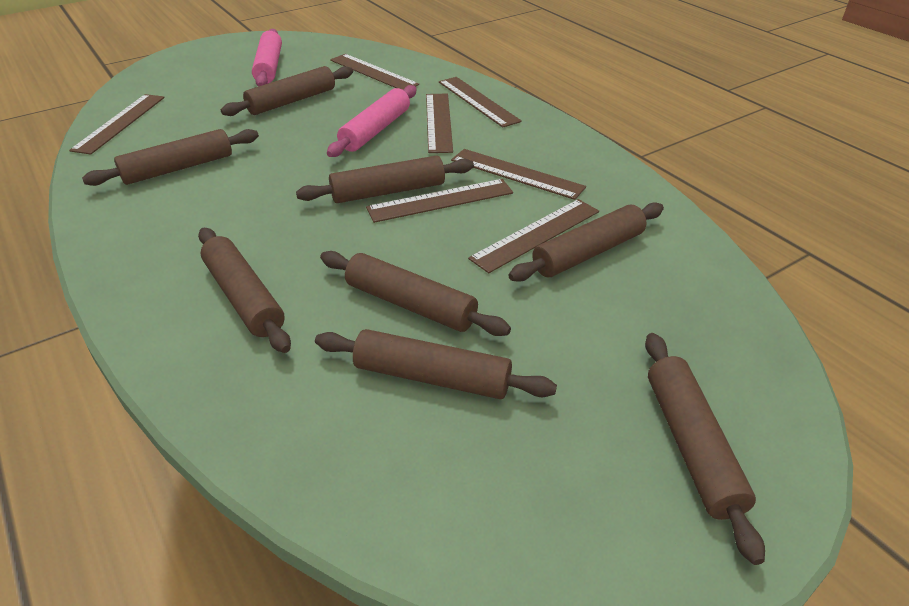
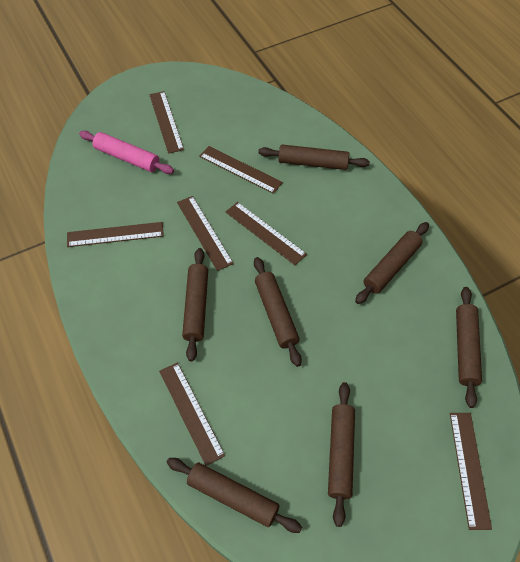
brown rolling pin: 8 -> 7
pink rolling pin: 2 -> 1

